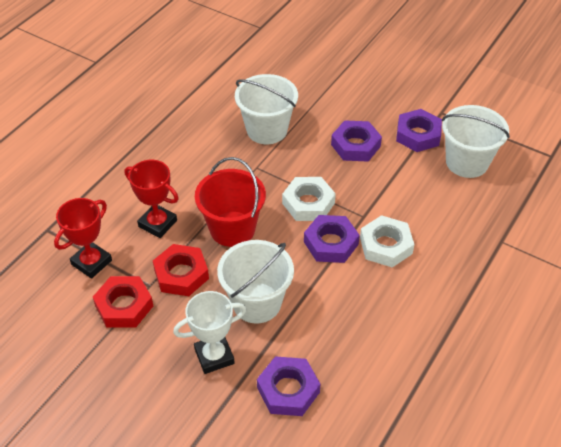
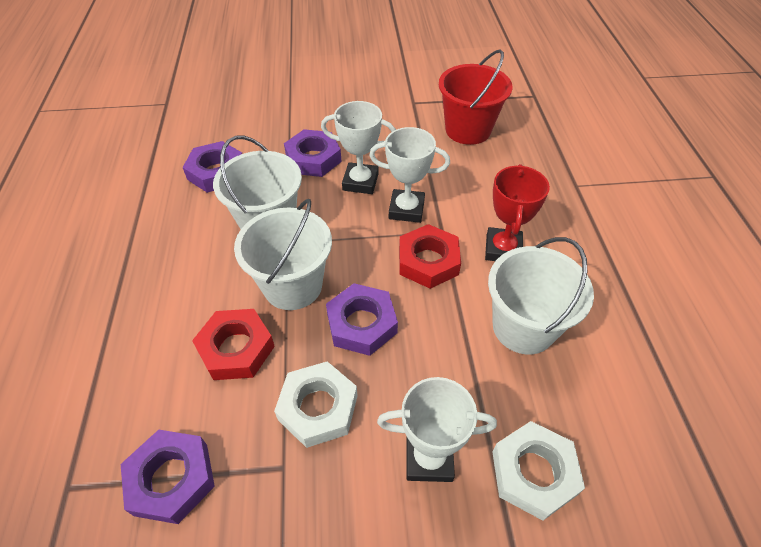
red trophy: 2 -> 1
white trophy: 1 -> 3

